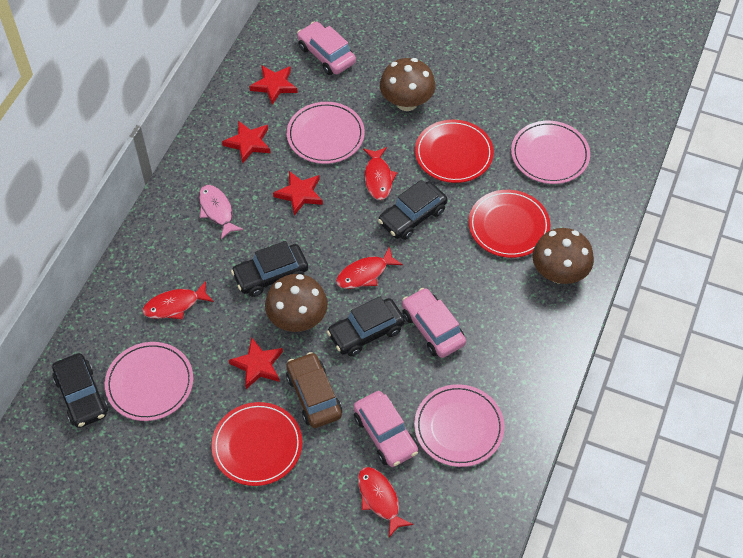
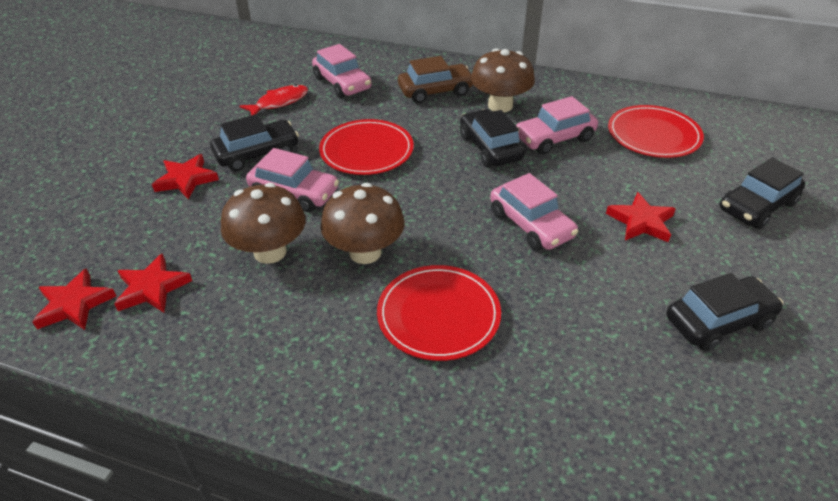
pink car: 3 -> 4
pink fish: 1 -> 0
pink plate: 4 -> 0
red fish: 4 -> 1

